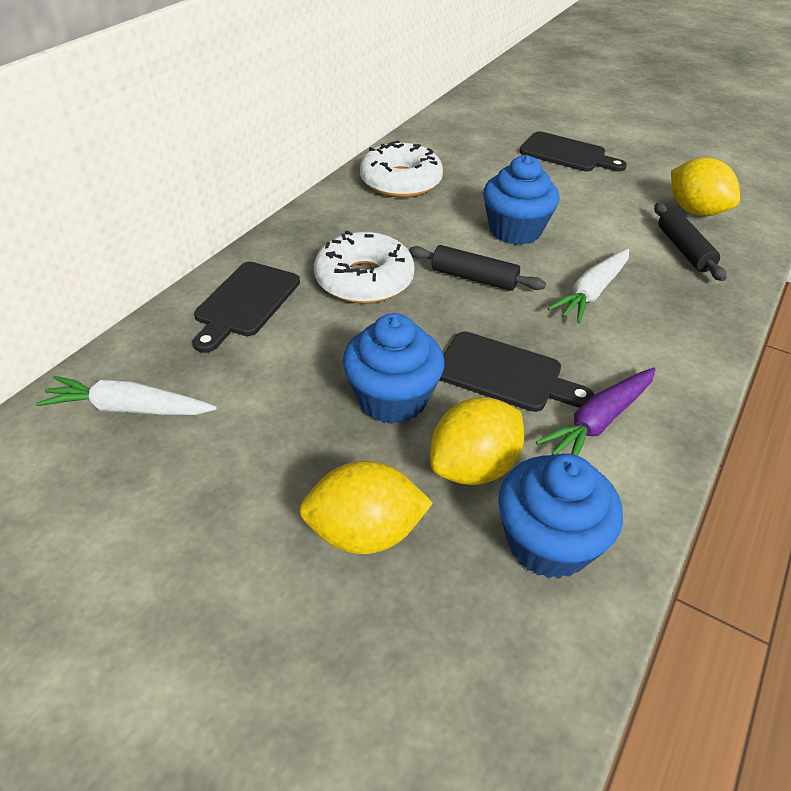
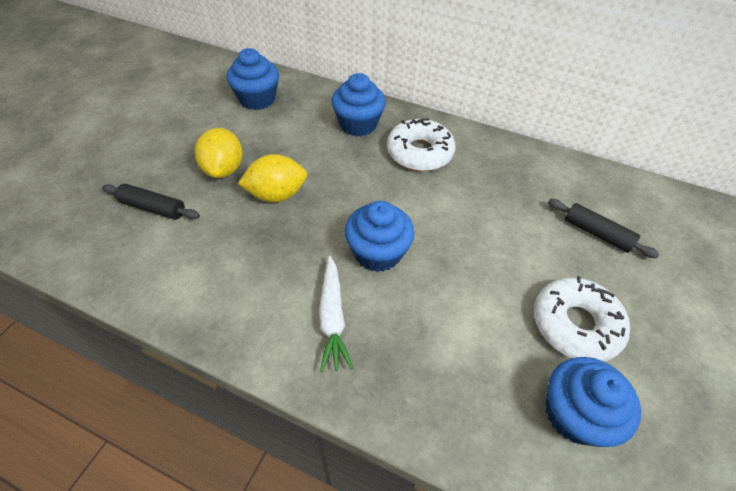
black cutting board: 3 -> 0
blue cupcake: 3 -> 4
purple carrot: 1 -> 0
white carrot: 2 -> 1
yellow lemon: 3 -> 2

